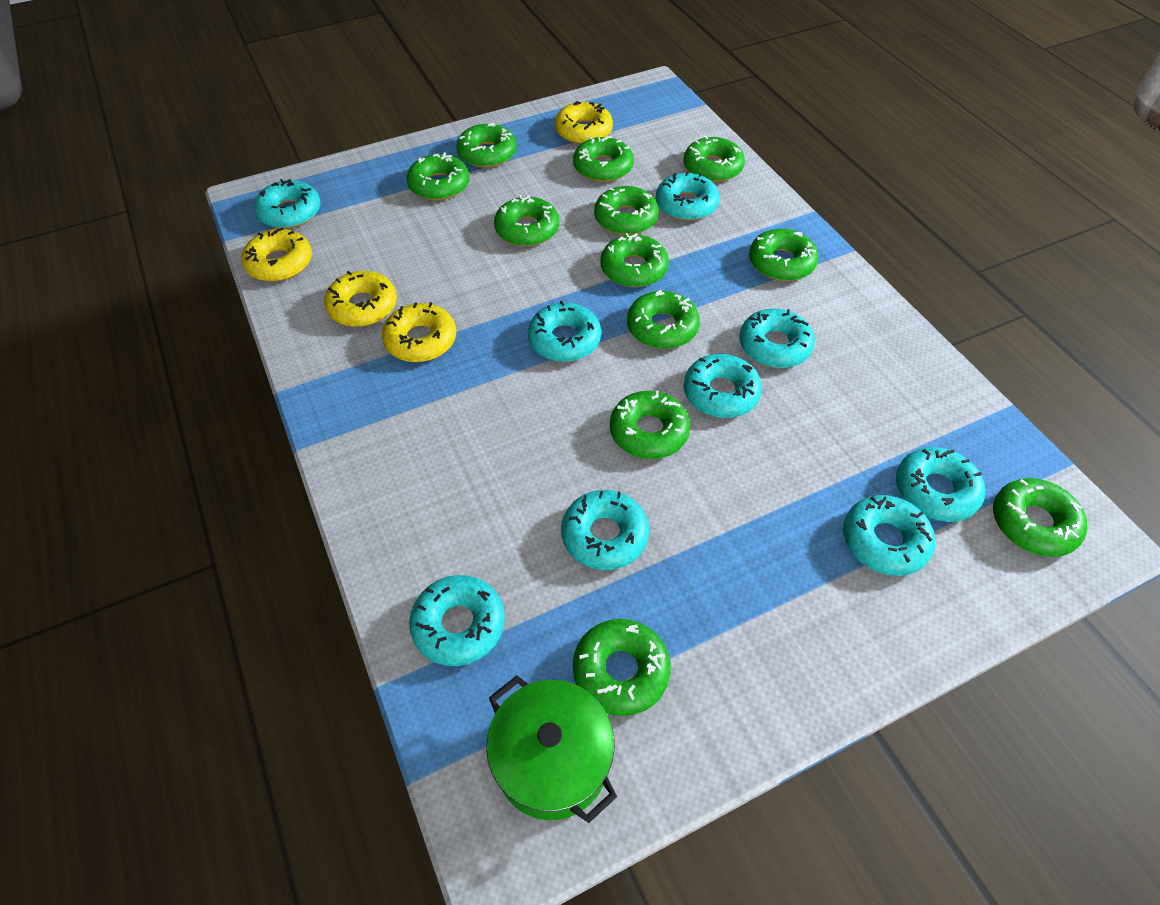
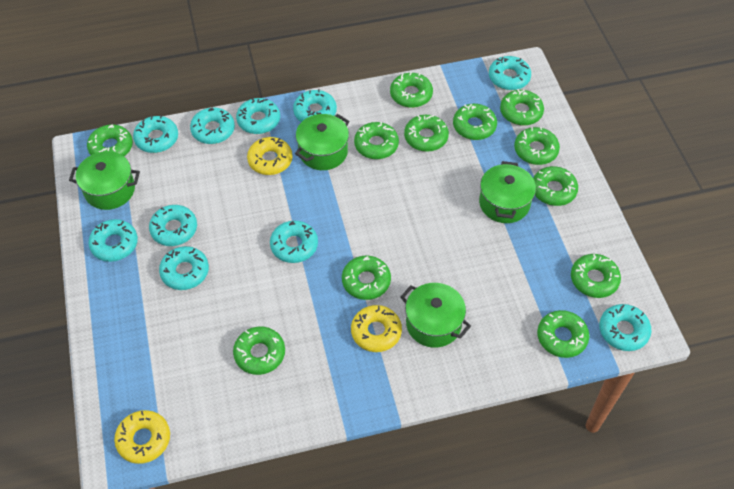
green pot: 1 -> 4
turquoise donut: 9 -> 10
yellow donut: 4 -> 3

